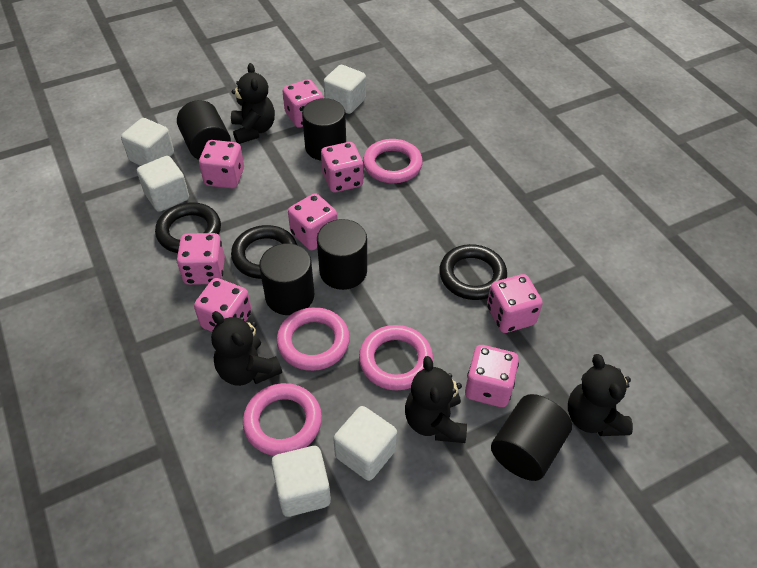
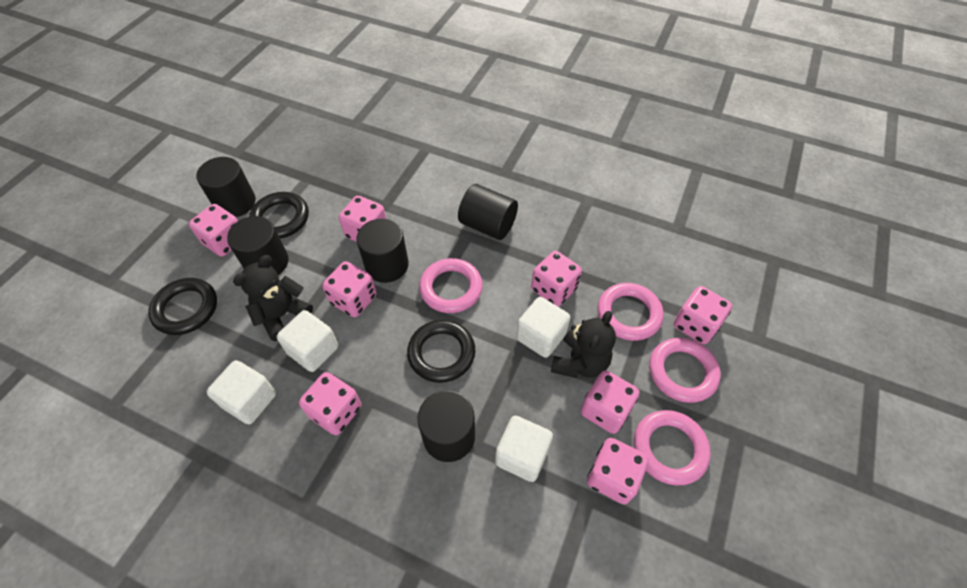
black teddy bear: 4 -> 2
white cube: 5 -> 4

